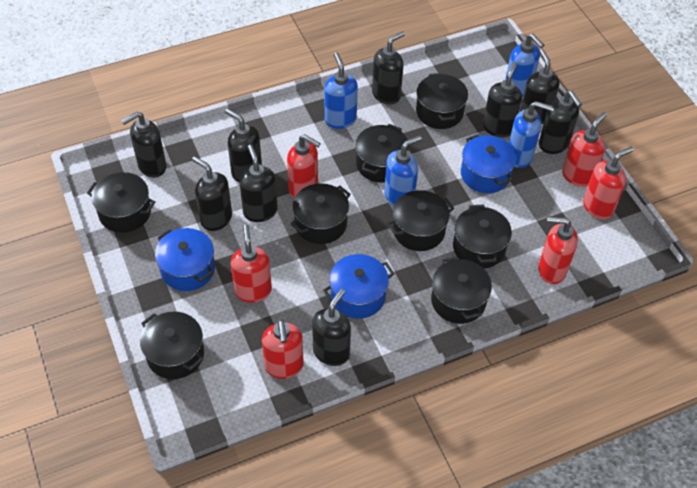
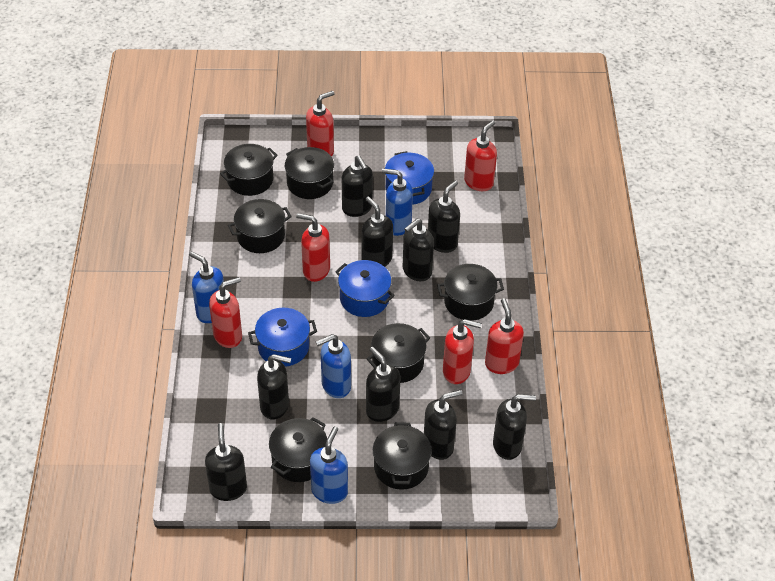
black pot: 8 -> 7

